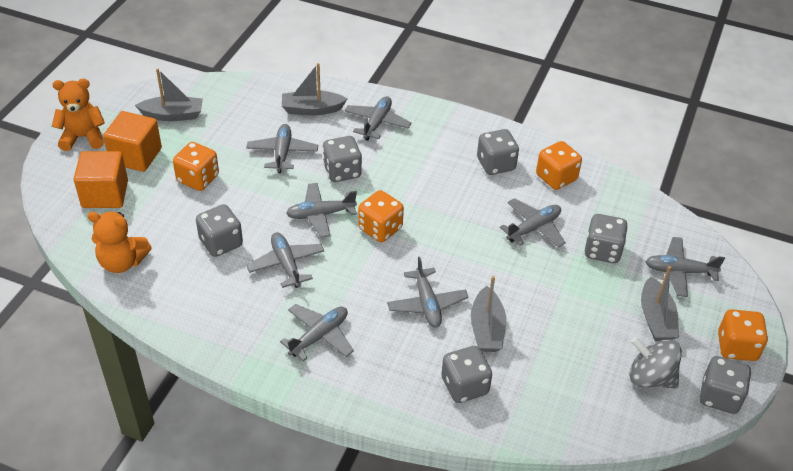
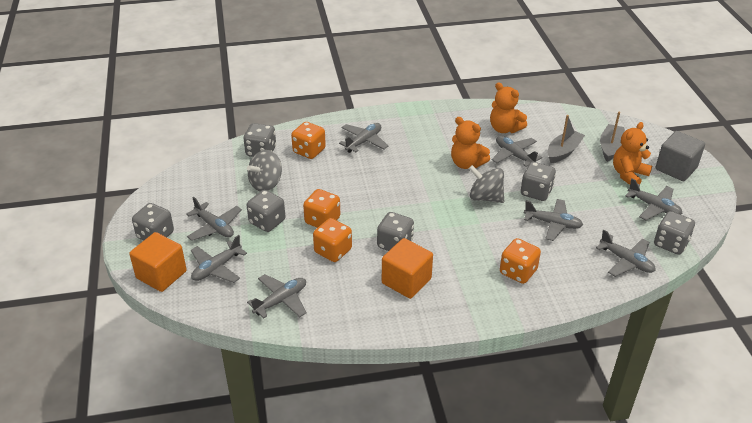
grey boat: 4 -> 2
grey cube: 0 -> 1
grey spinning top: 1 -> 2
orange teddy bear: 2 -> 3

